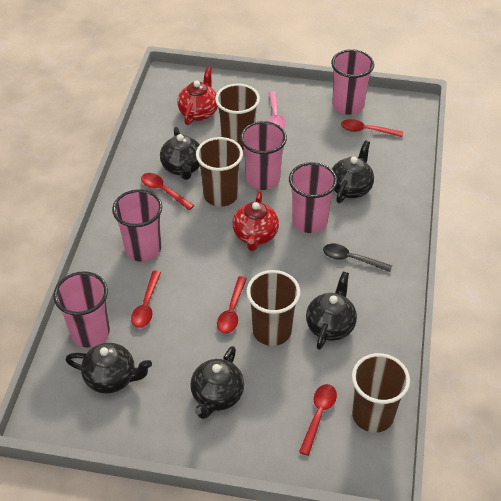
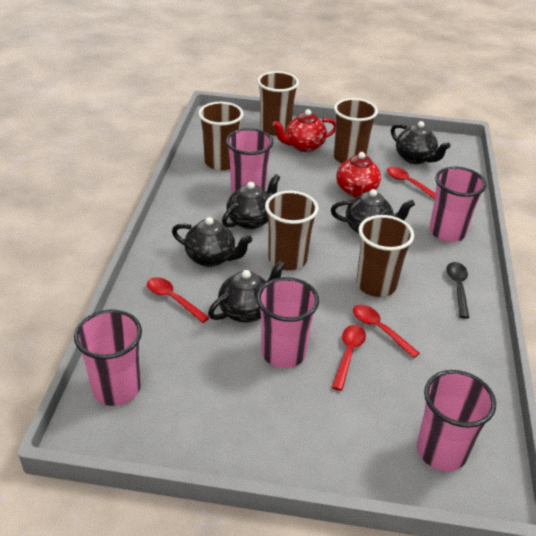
brown cup: 4 -> 5
pink spoon: 1 -> 0
red spoon: 5 -> 4

